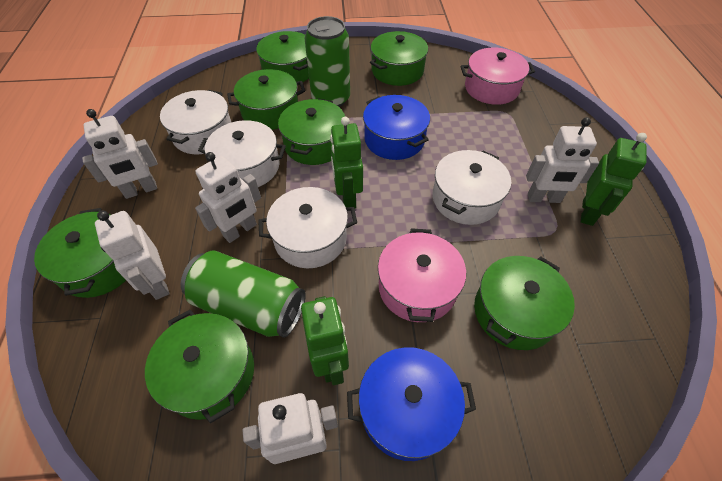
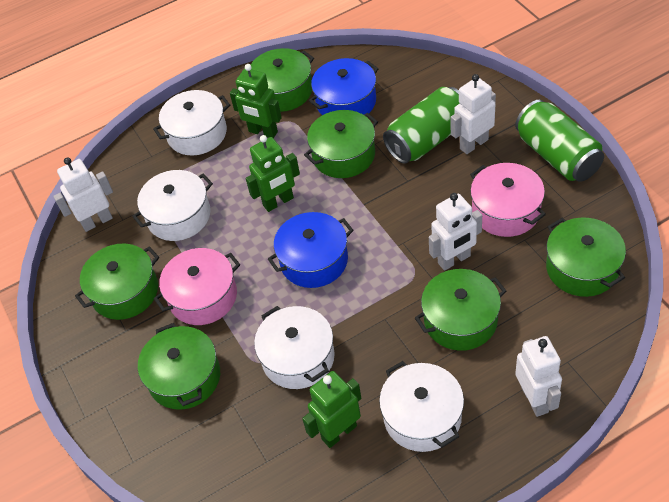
green pot: 7 -> 6
white robot: 5 -> 4

